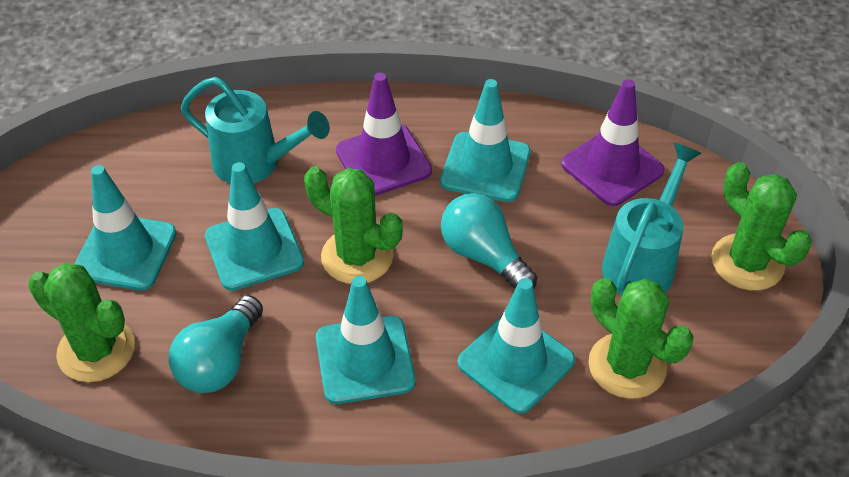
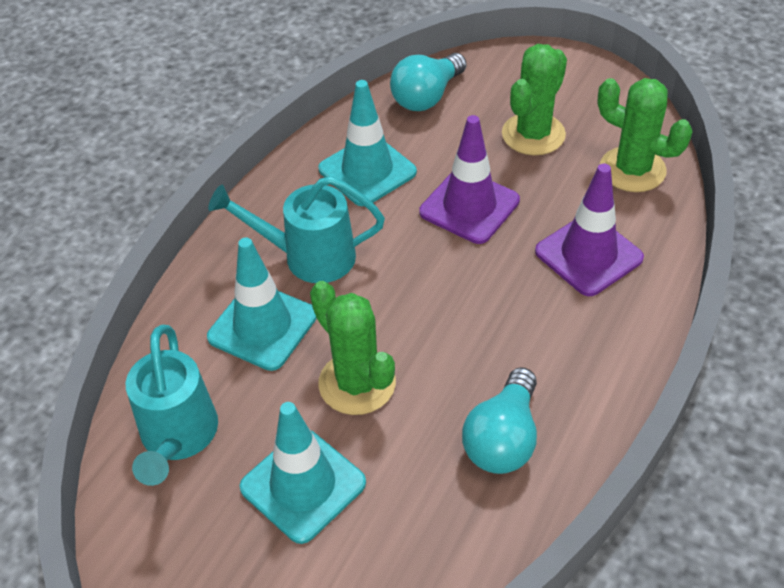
green cactus: 4 -> 3
turquoise traffic cone: 5 -> 3

